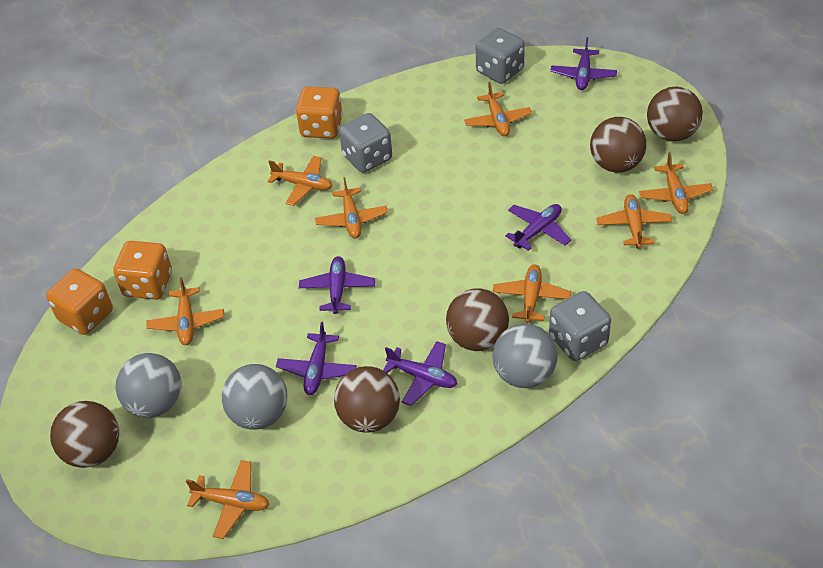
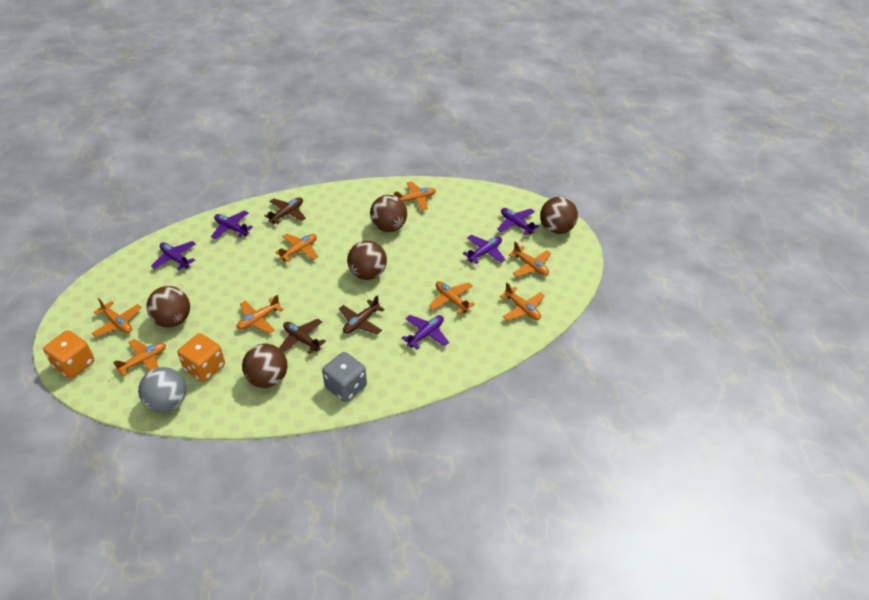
brown plane: 0 -> 3
grey ball: 3 -> 1
grey dice: 3 -> 1
orange dice: 3 -> 2

